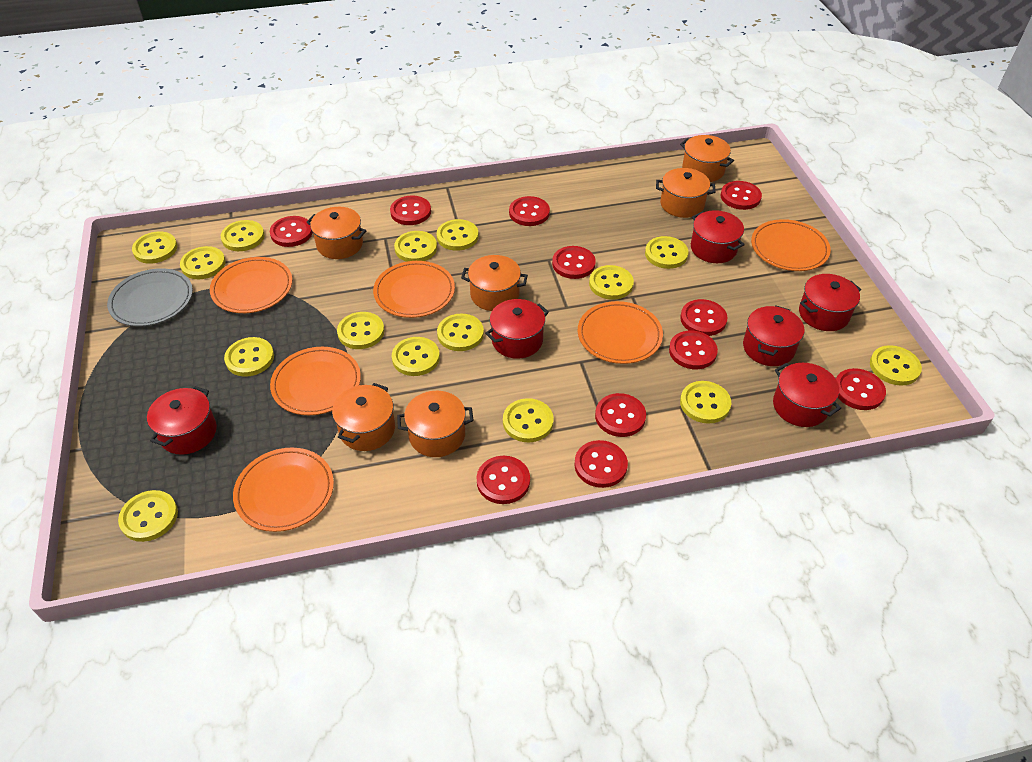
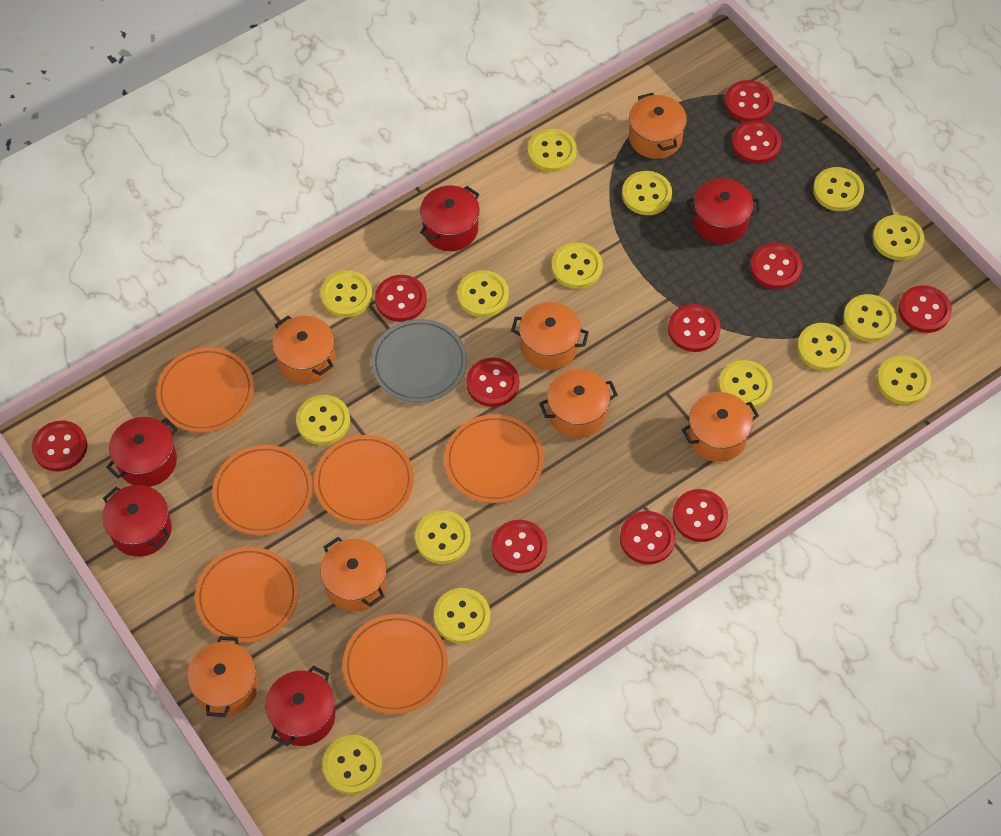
orange pot: 6 -> 7
red pot: 6 -> 5

